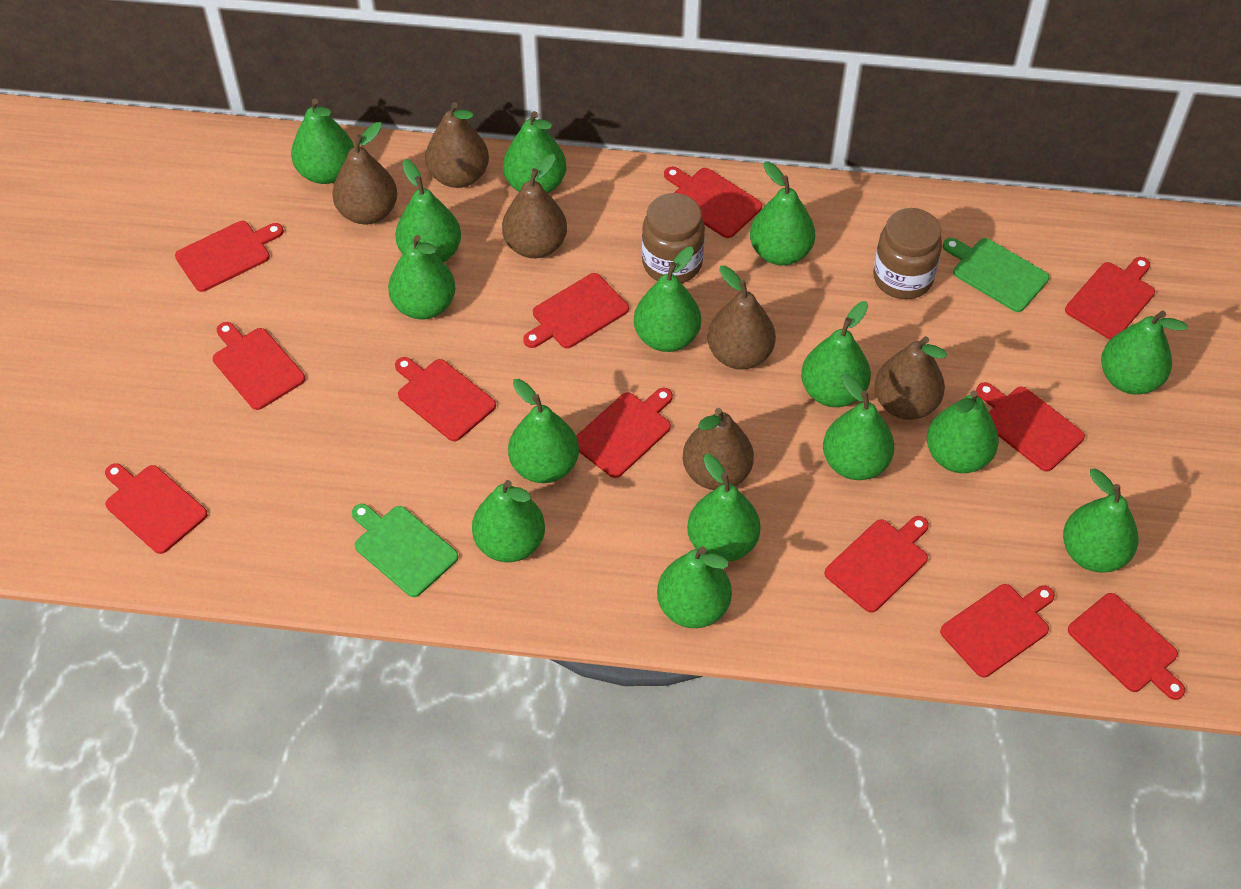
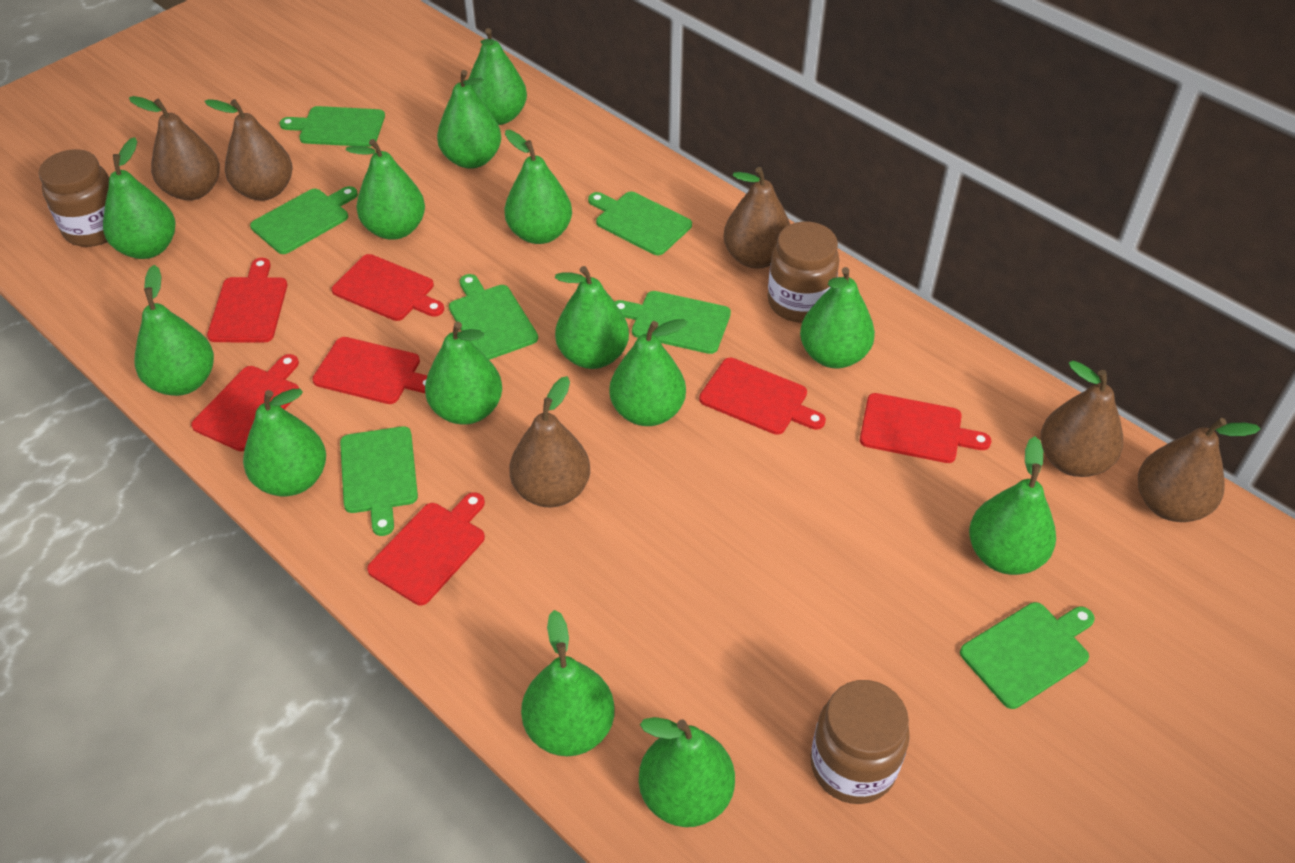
brown jar: 2 -> 3
green cutting board: 2 -> 7
green pear: 15 -> 14
red cutting board: 12 -> 7

